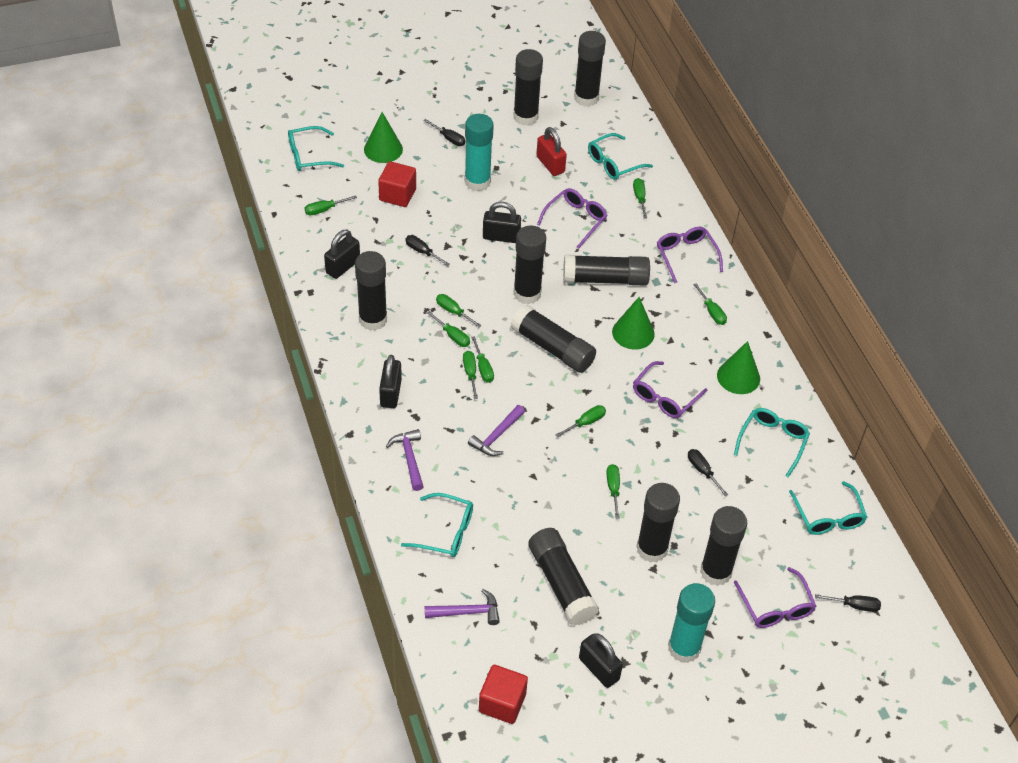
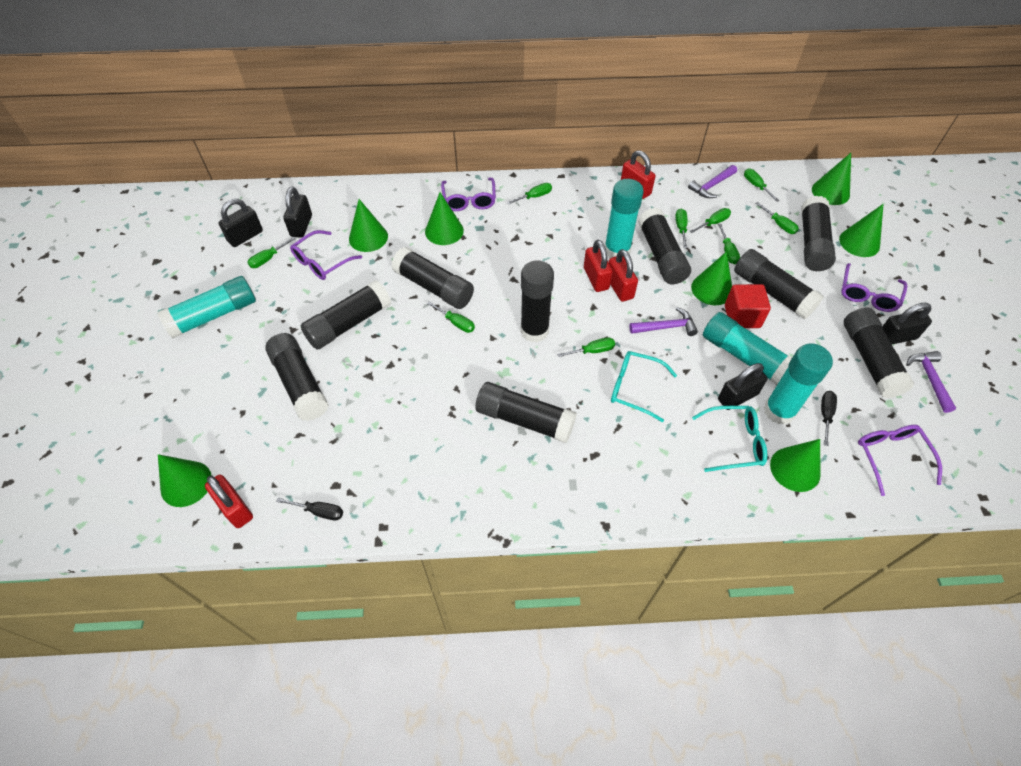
black screwdriver: 4 -> 2
green cone: 3 -> 7
red cube: 2 -> 1
red padlock: 1 -> 4
turquoise glasses: 5 -> 2
turquoise glue stick: 2 -> 4

